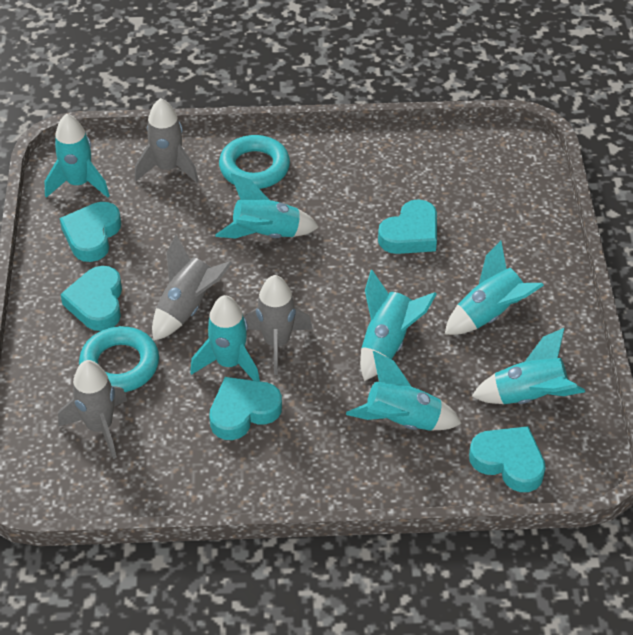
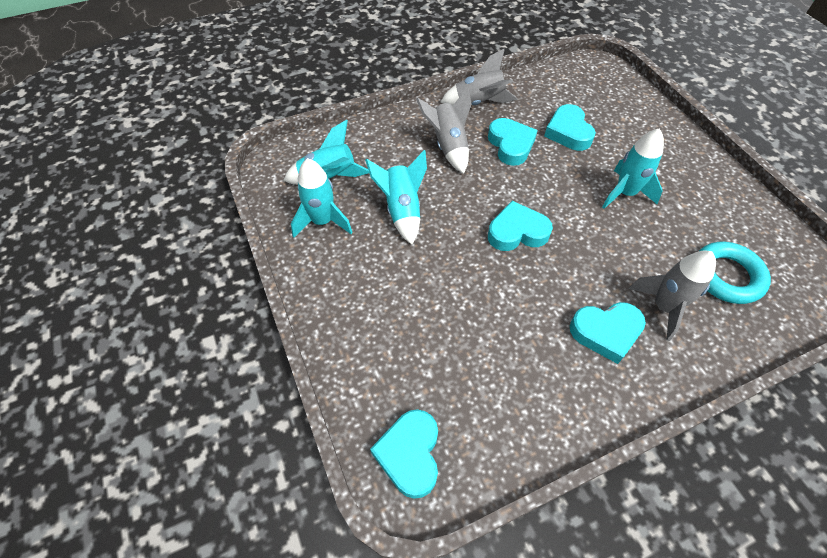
grey rocket: 4 -> 3
turquoise ring: 2 -> 1
turquoise rocket: 7 -> 4

